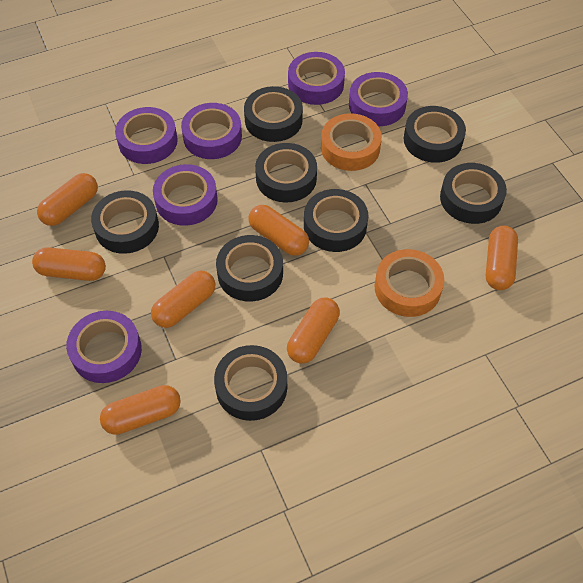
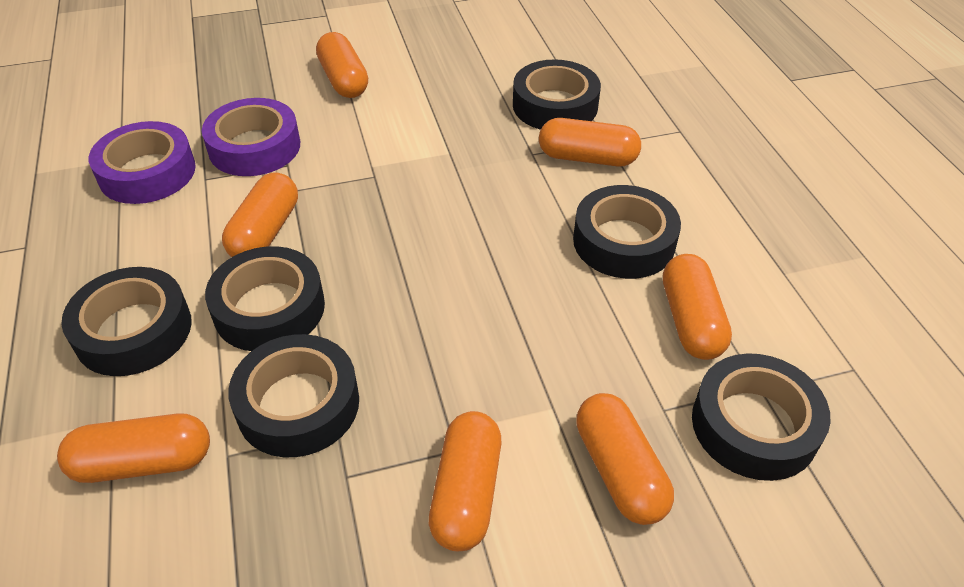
black tape: 8 -> 6
orange tape: 2 -> 0
purple tape: 6 -> 2

